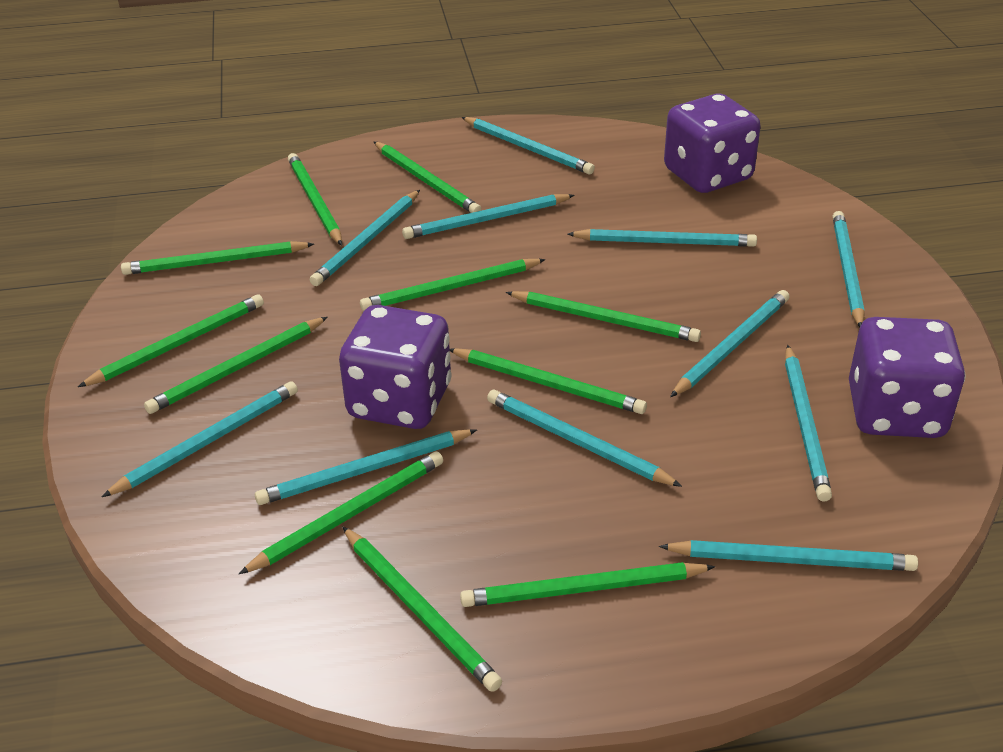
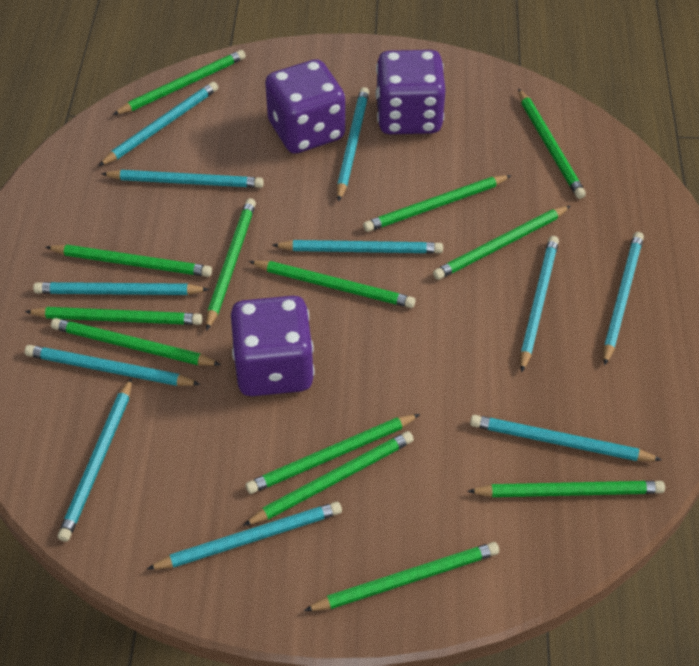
green pencil: 11 -> 13

